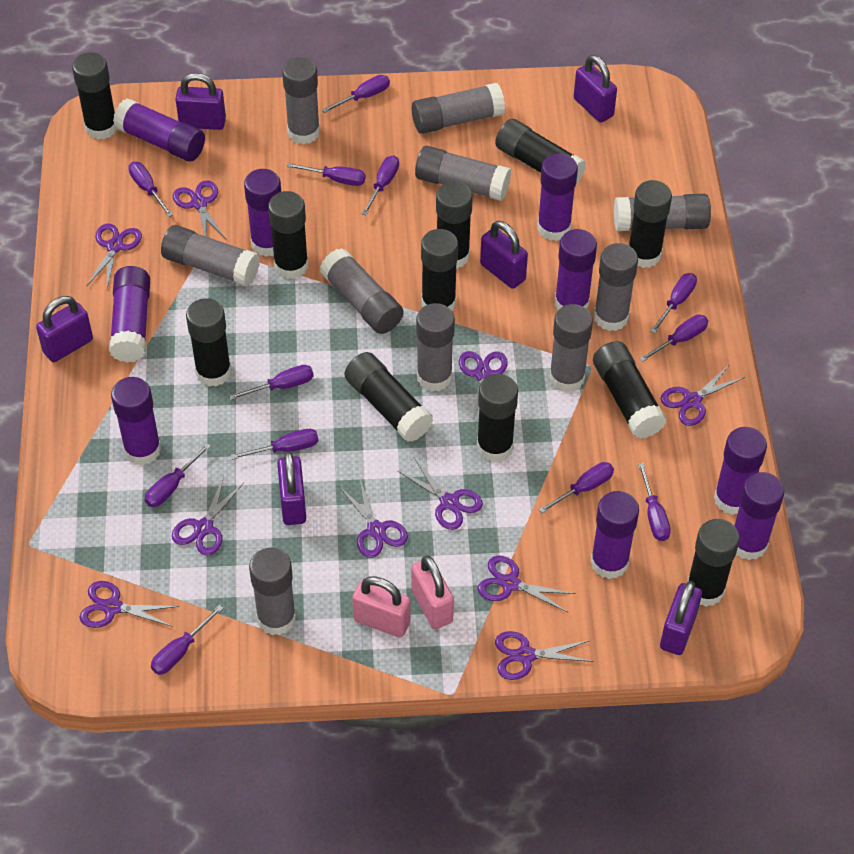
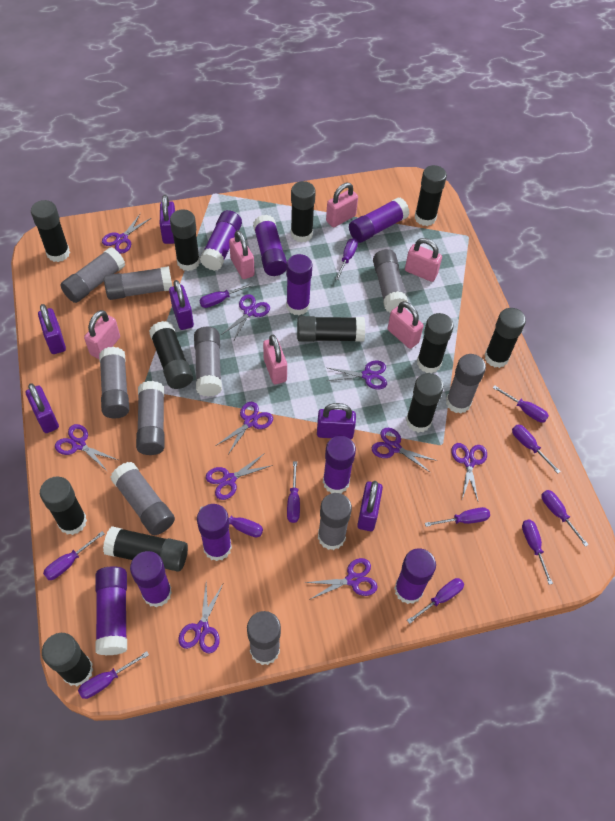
black glue stick: 11 -> 12
pink padlock: 2 -> 6

